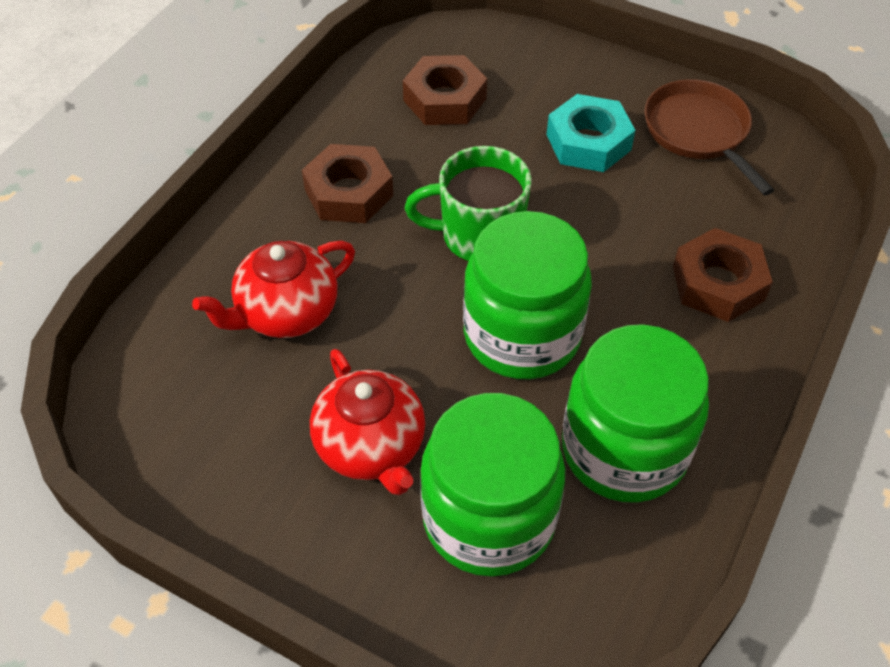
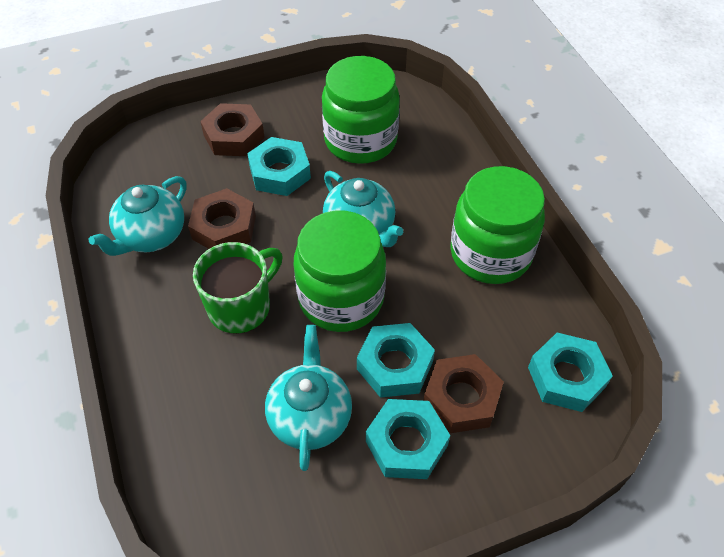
brown pan: 1 -> 0
red teapot: 2 -> 0
turquoise nut: 1 -> 4
turquoise teapot: 0 -> 3

